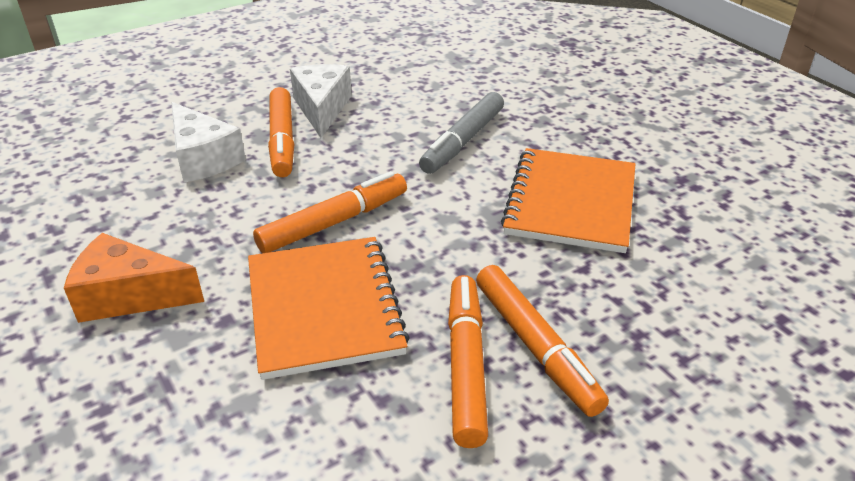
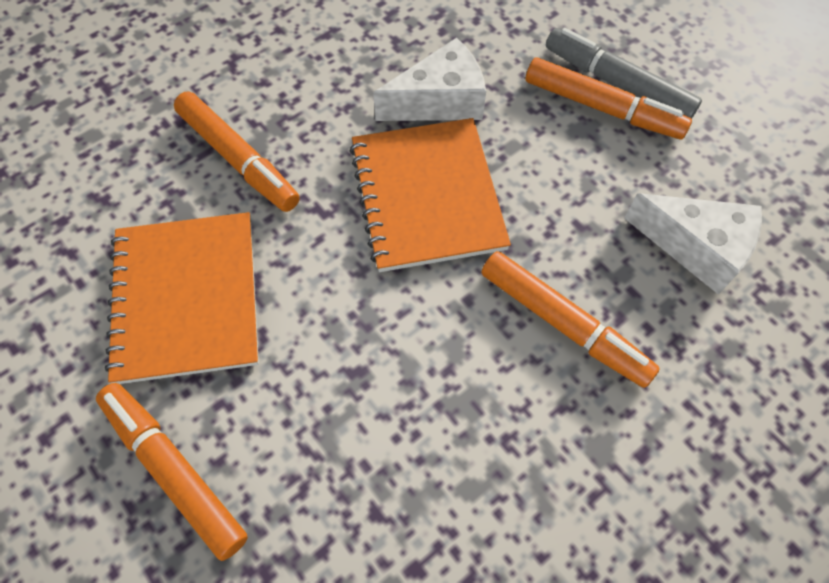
orange cheese: 1 -> 0

